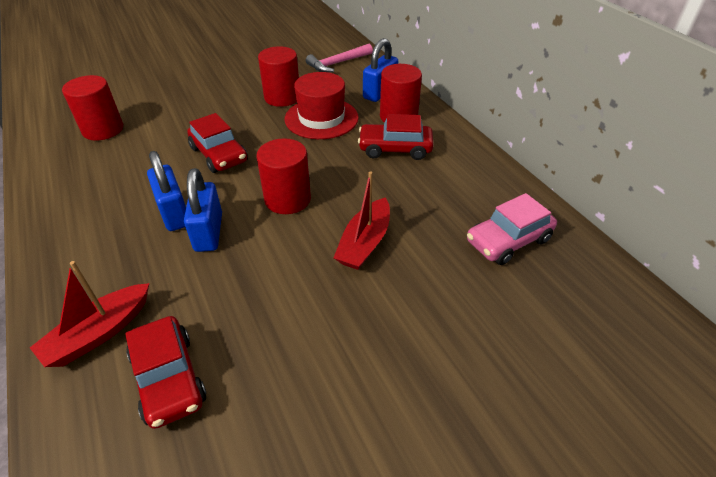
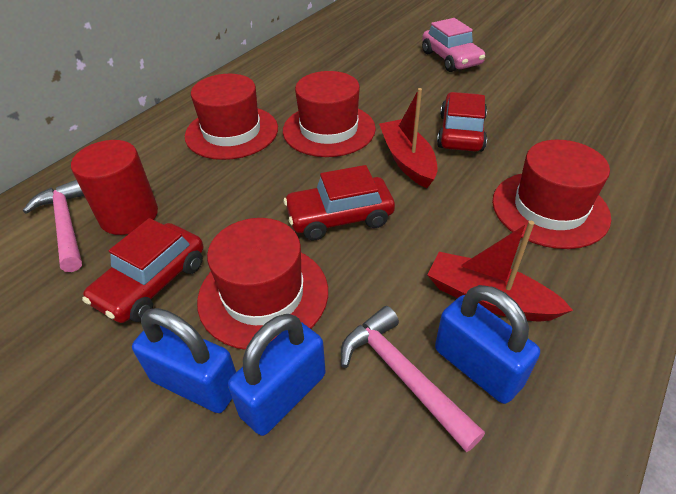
pink hammer: 1 -> 2
red cylinder: 4 -> 1
red hat: 1 -> 4

